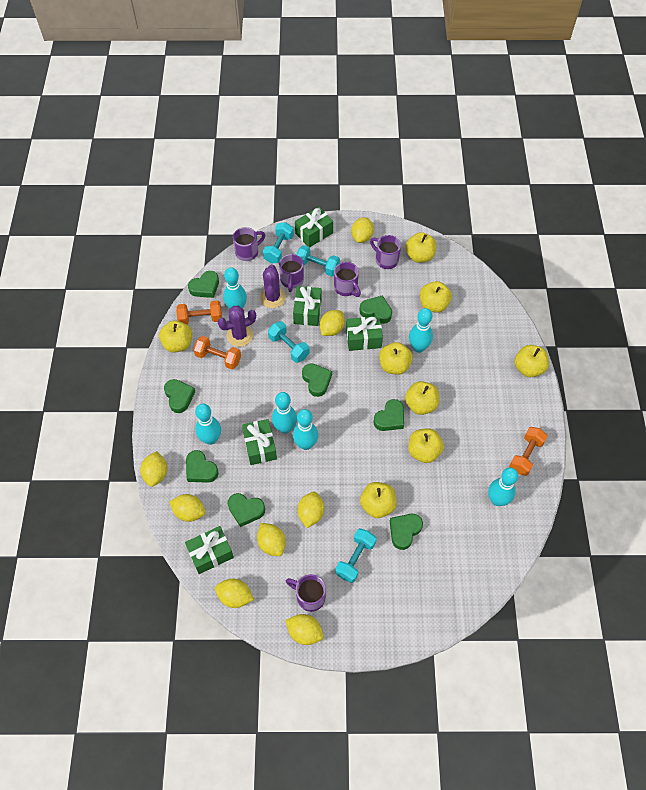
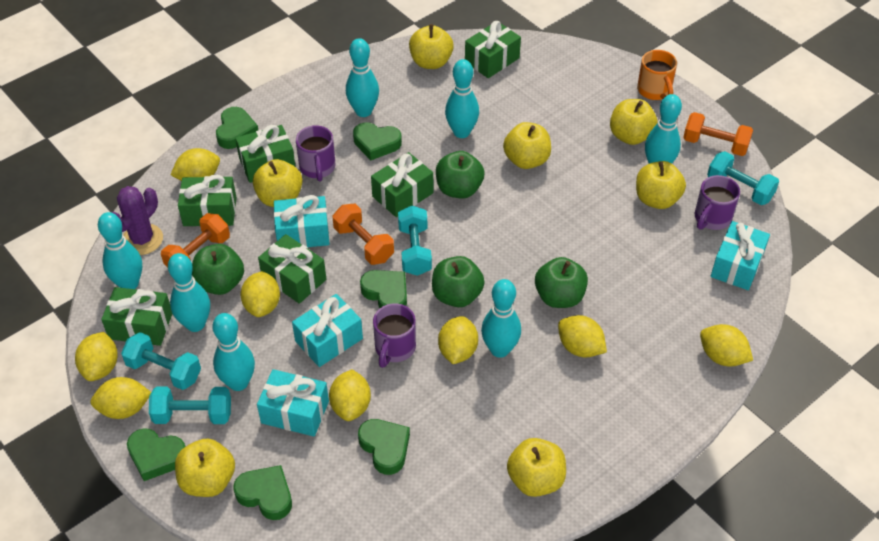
green apple: 0 -> 4
green gift: 5 -> 6
green heart: 8 -> 6
orange mug: 0 -> 1
purple cactus: 2 -> 1
purple mug: 5 -> 3
turquoise bowling pin: 6 -> 7
turquoise gift: 0 -> 4
yellow apple: 8 -> 7

